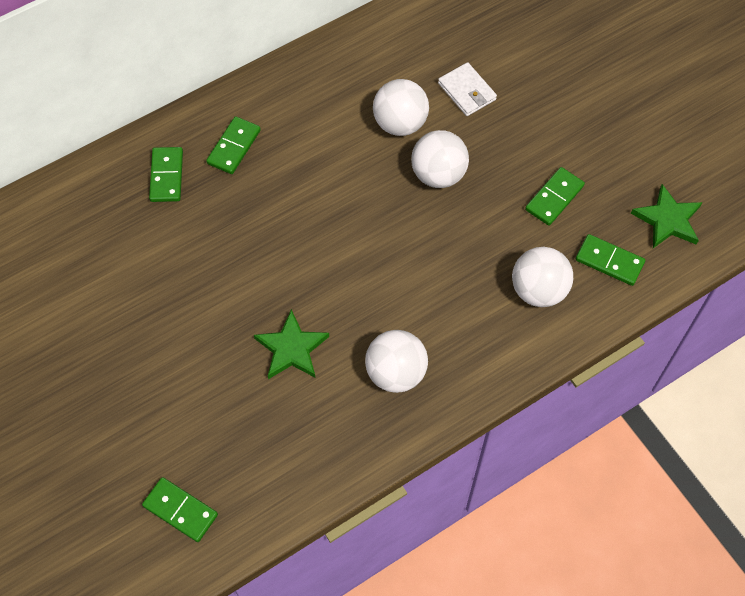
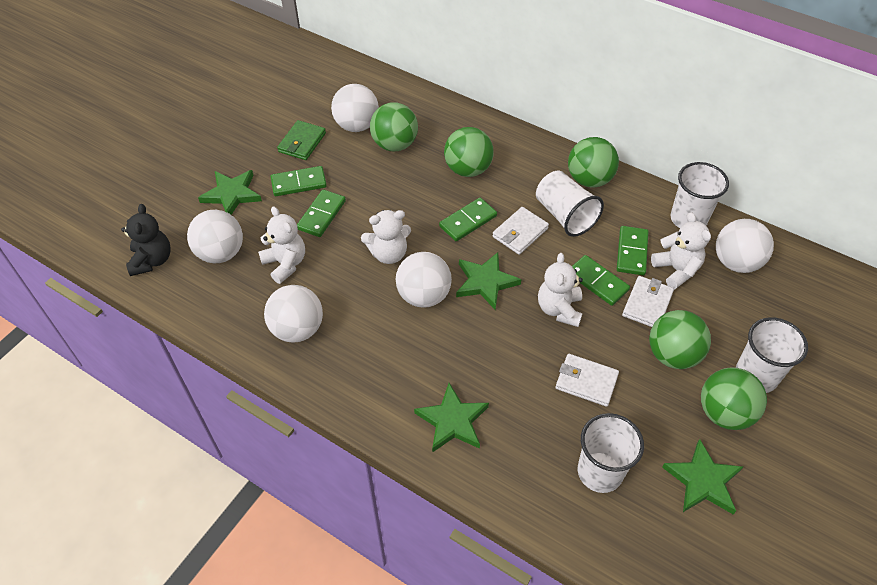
black teddy bear: 0 -> 1
green ball: 0 -> 5
green star: 2 -> 4
green wallet: 0 -> 1
white ball: 4 -> 5
white cup: 0 -> 4
white teddy bear: 0 -> 4
white wallet: 1 -> 3

